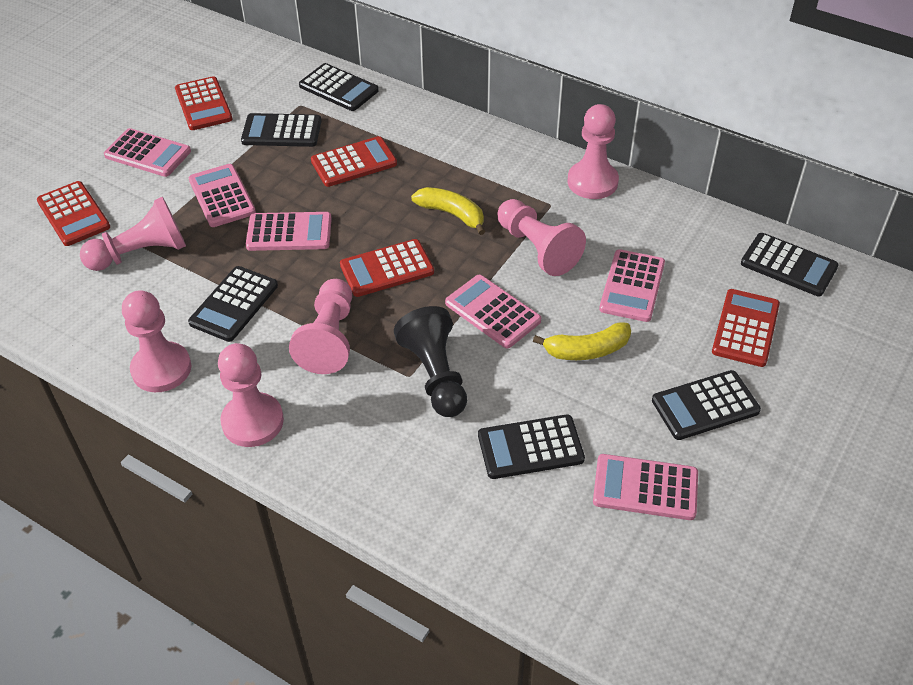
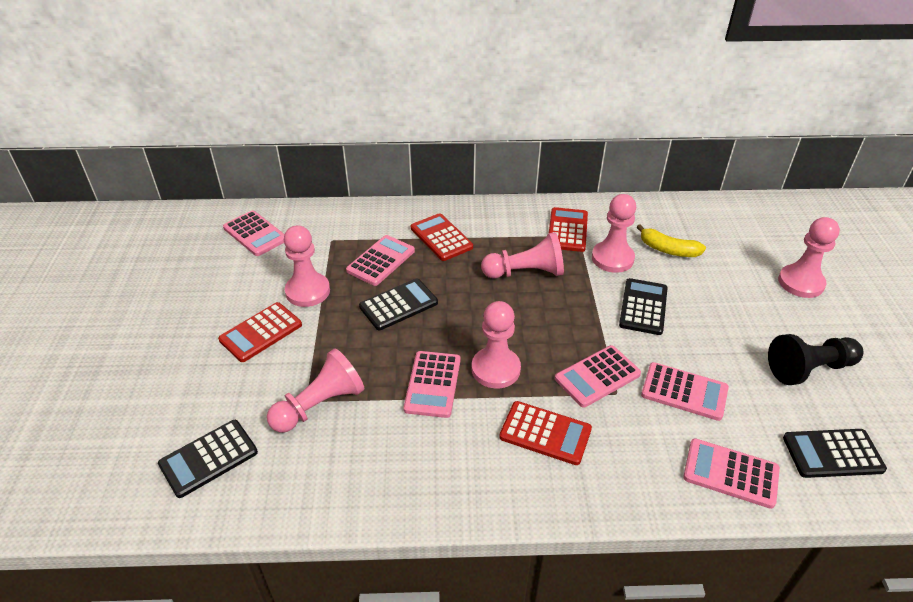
black calculator: 6 -> 4
red calculator: 5 -> 4
yellow banana: 2 -> 1

